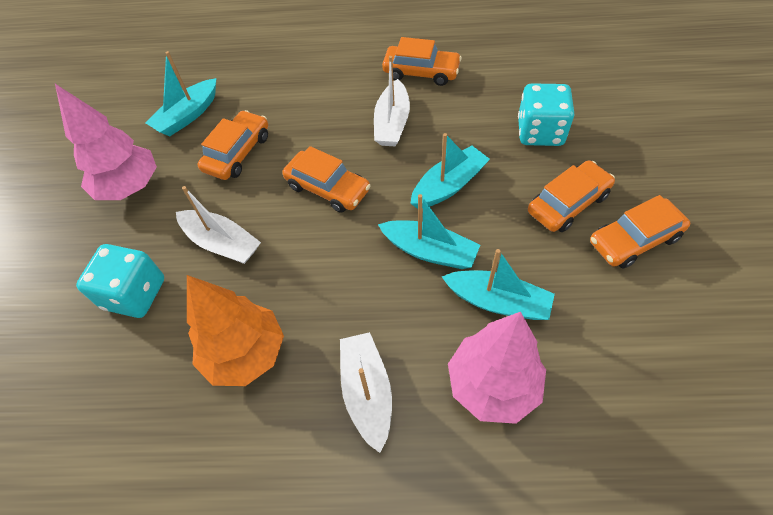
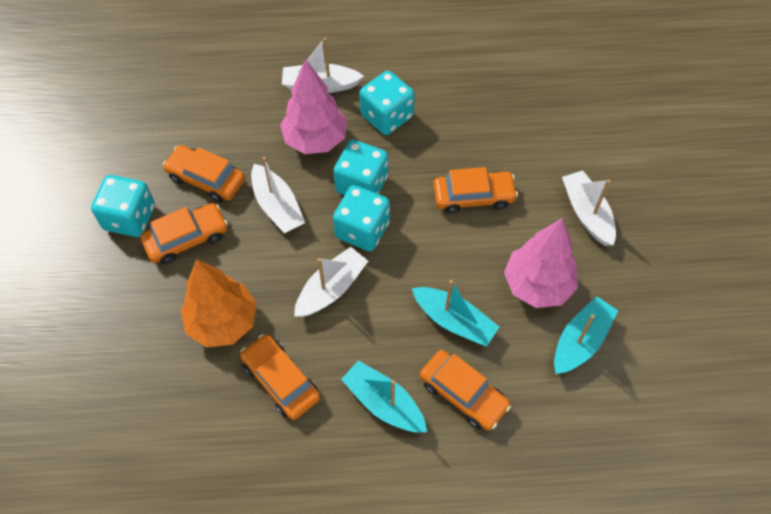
turquoise boat: 4 -> 3
turquoise dice: 2 -> 4
white boat: 3 -> 4

